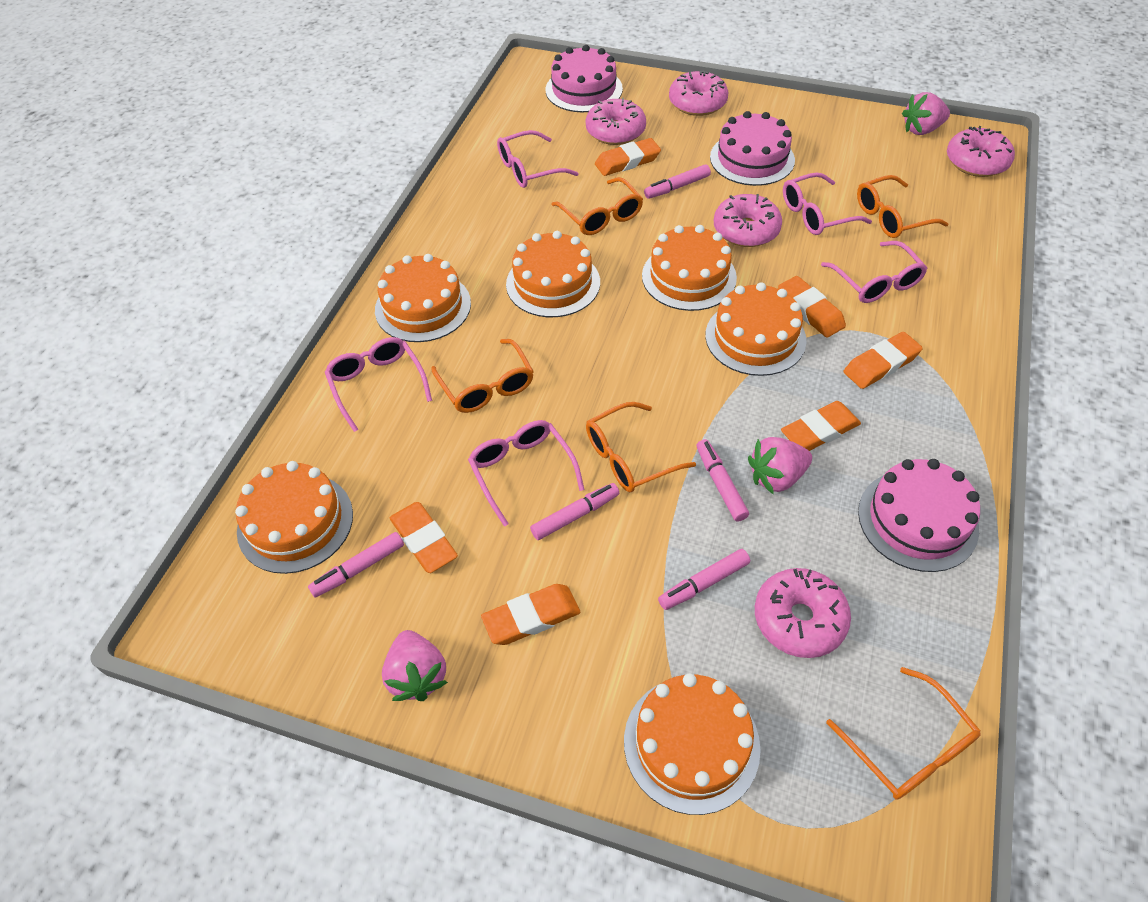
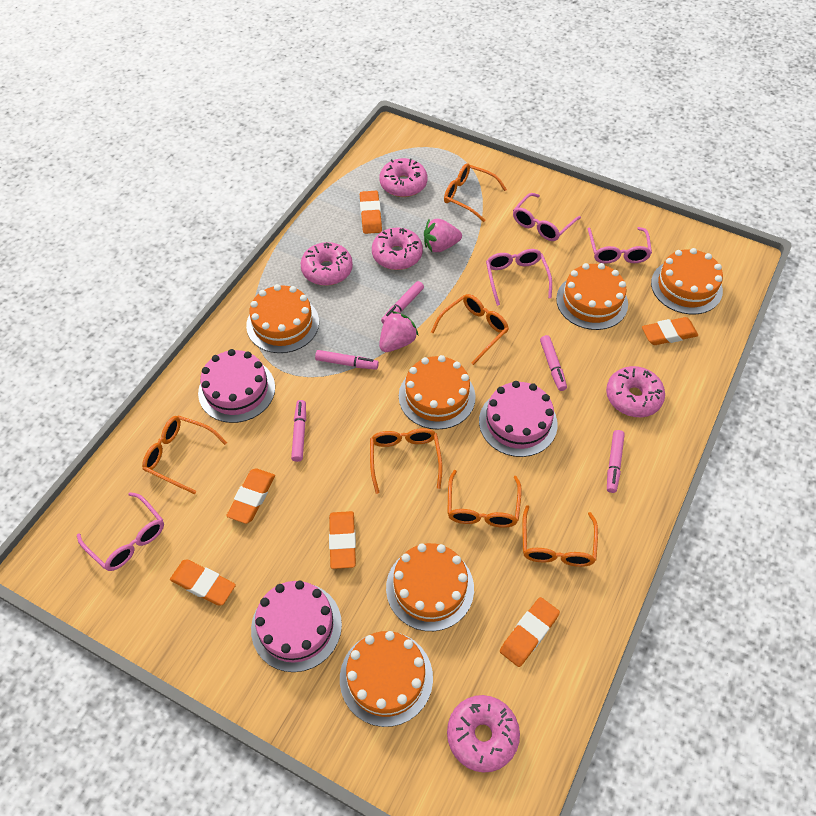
orange glasses: 5 -> 6
pink glasses: 5 -> 4
pink strawberry: 3 -> 2

